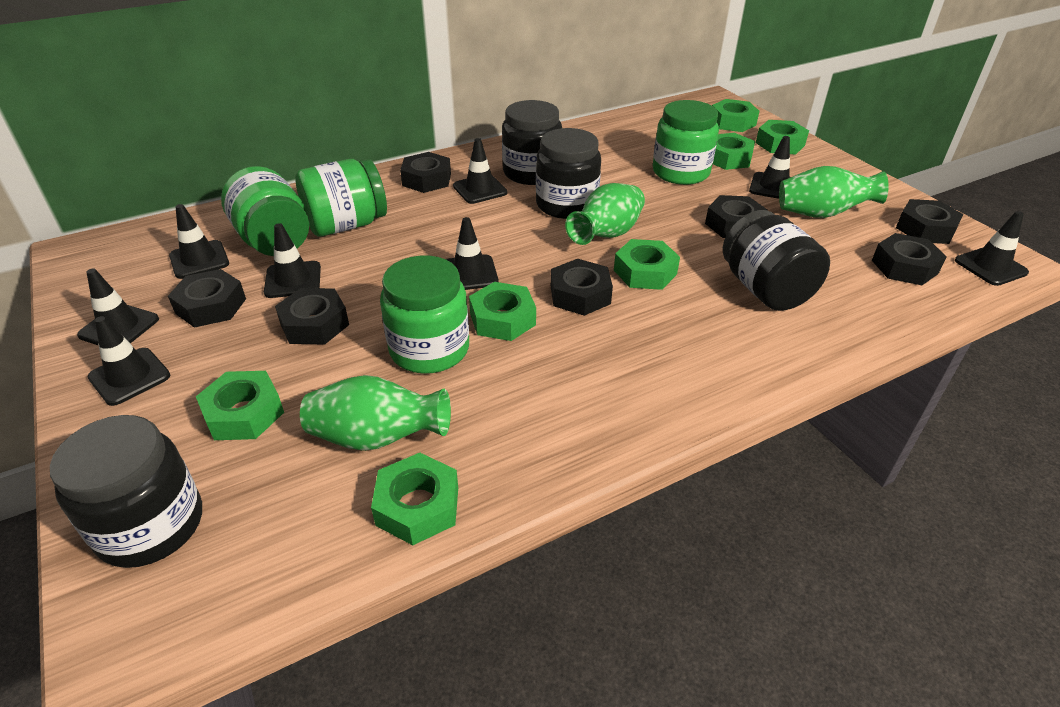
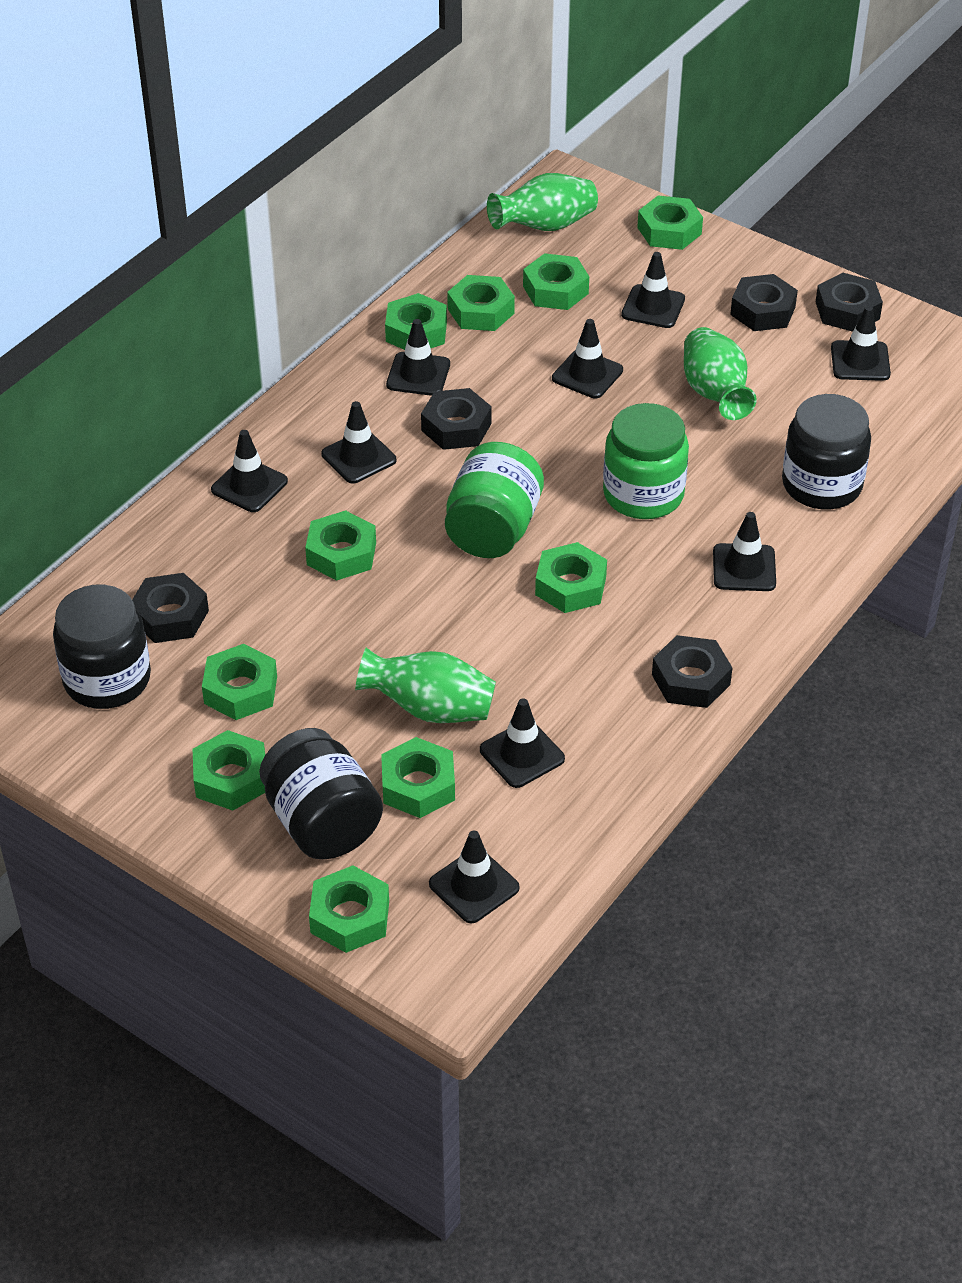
black jar: 4 -> 3
black nut: 7 -> 5
black traffic cone: 8 -> 9
green jar: 4 -> 2
green nut: 7 -> 10

